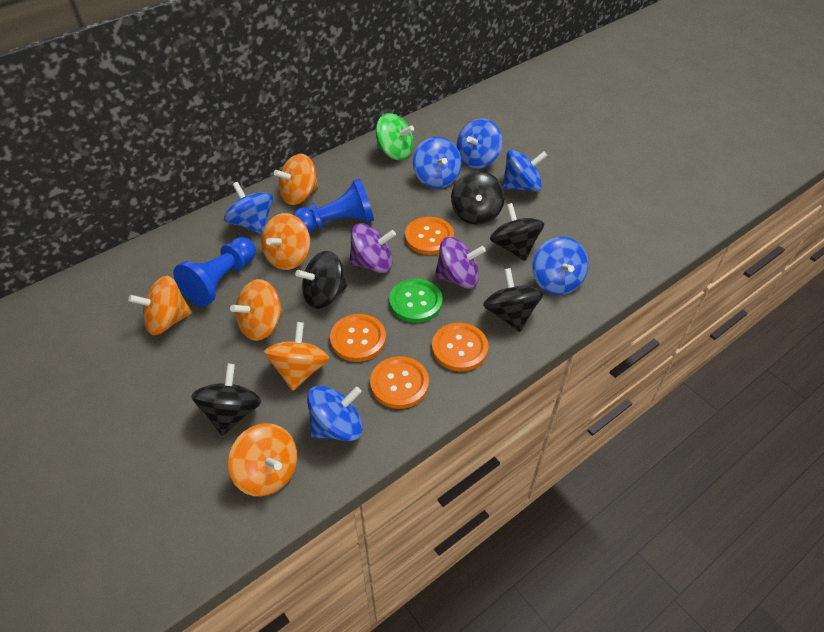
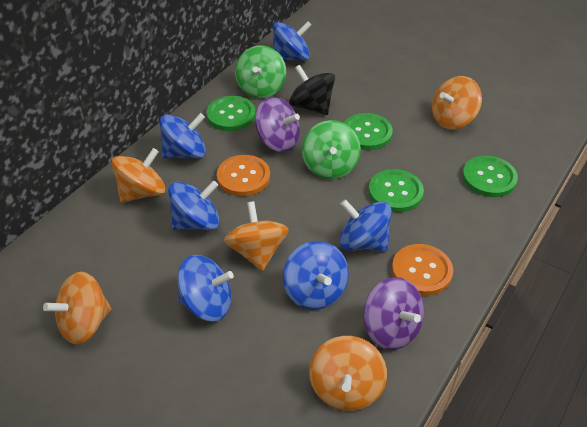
black spinning top: 5 -> 1
blue pawn: 2 -> 0
green button: 1 -> 4
green spinning top: 1 -> 2
orange button: 4 -> 2
orange spinning top: 6 -> 5

